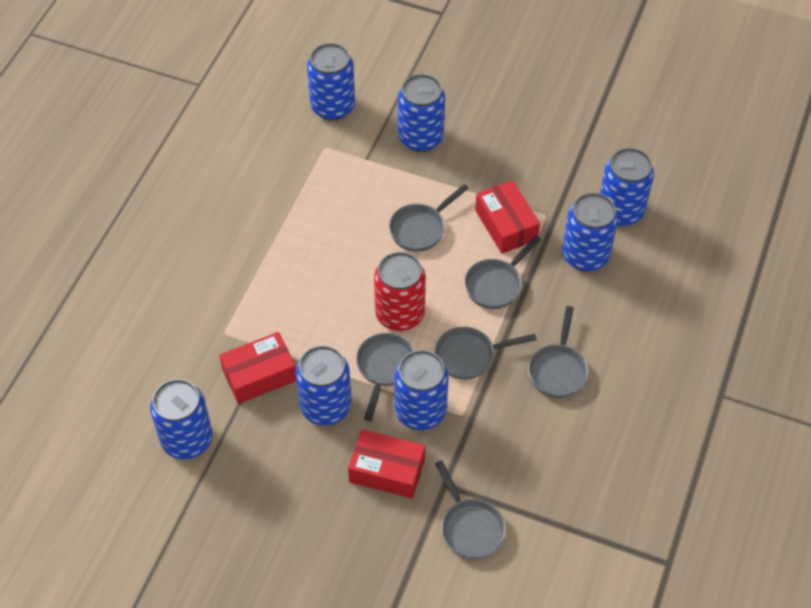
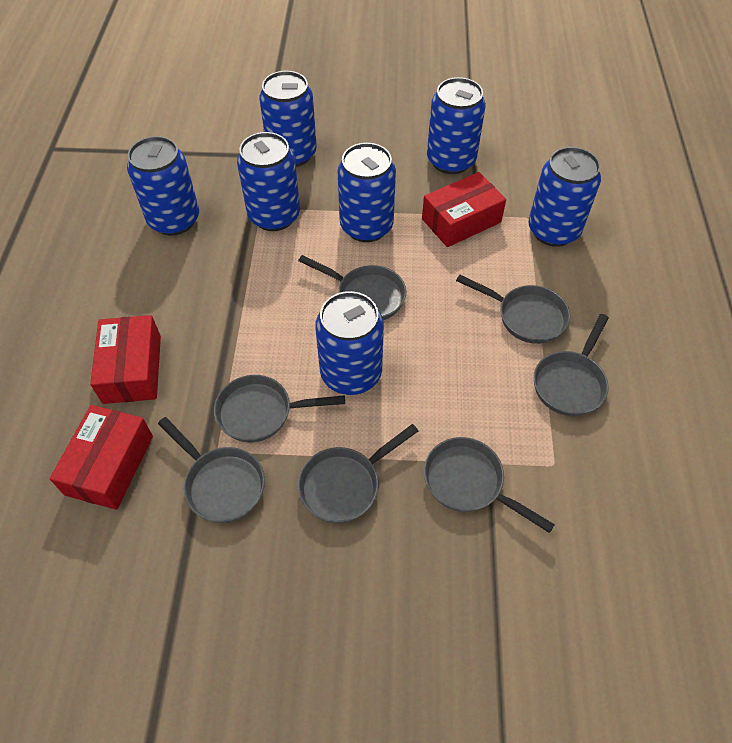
grey pan: 6 -> 7
red can: 1 -> 0

